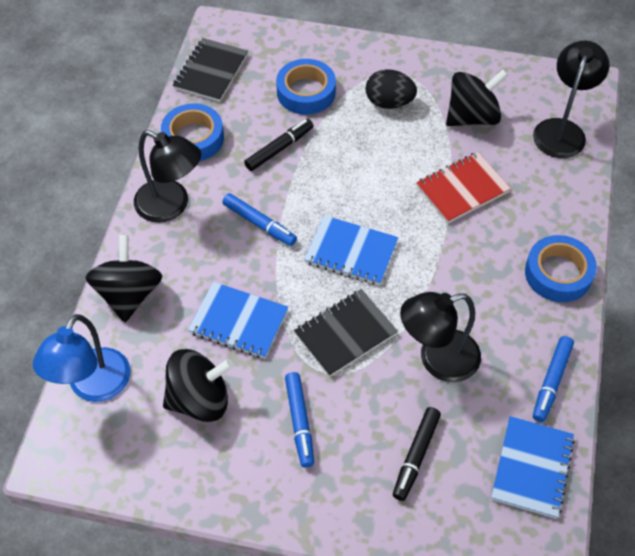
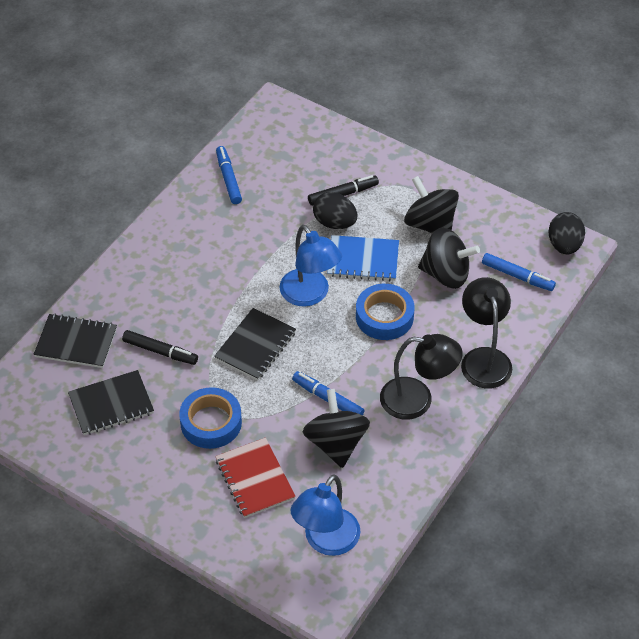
black egg: 1 -> 2
black lamp: 3 -> 2
black notebook: 2 -> 3
blue lamp: 1 -> 2
blue notebook: 3 -> 1
blue tape: 3 -> 2

